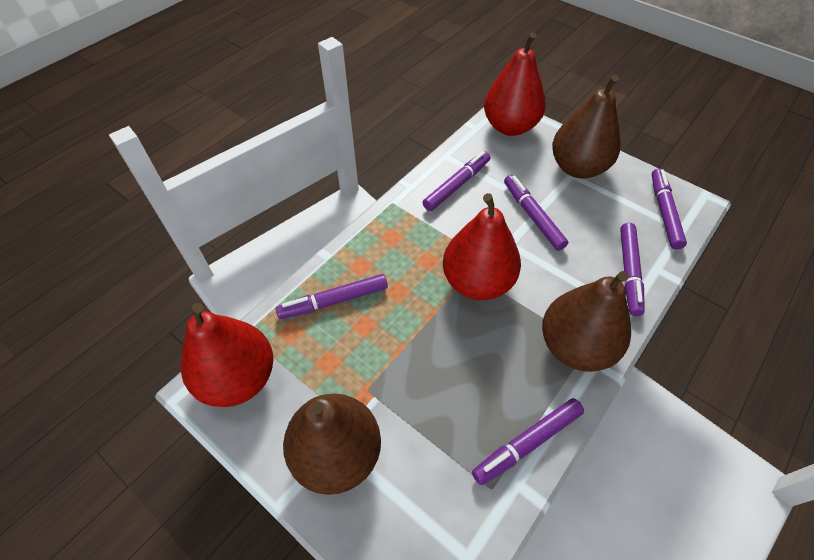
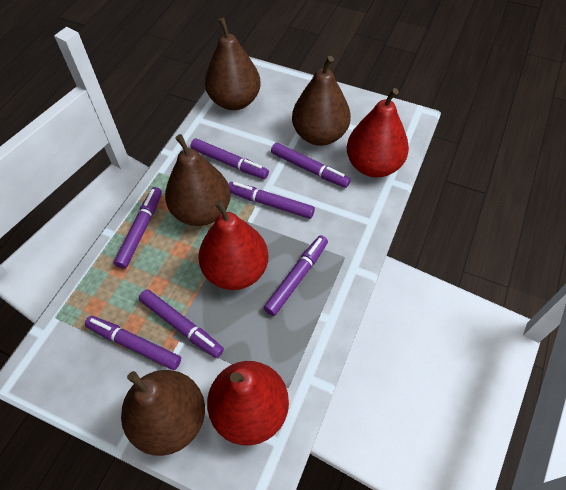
brown pear: 3 -> 4
purple marker: 6 -> 7

